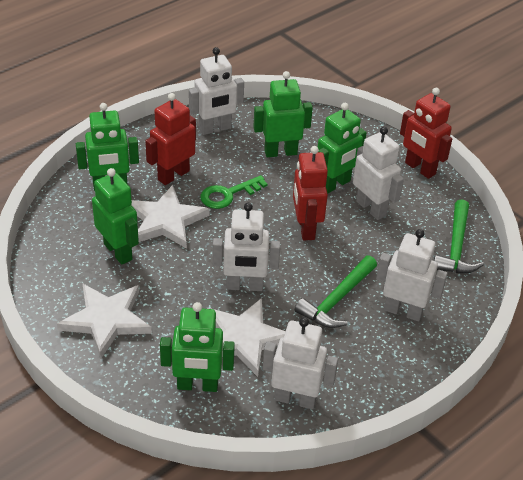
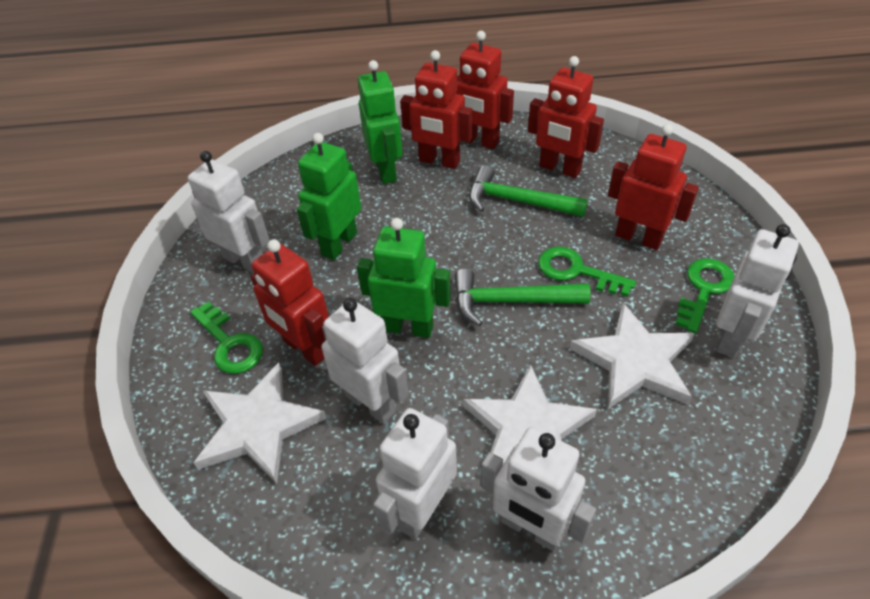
green key: 1 -> 3
green robot: 5 -> 3
red robot: 3 -> 5

